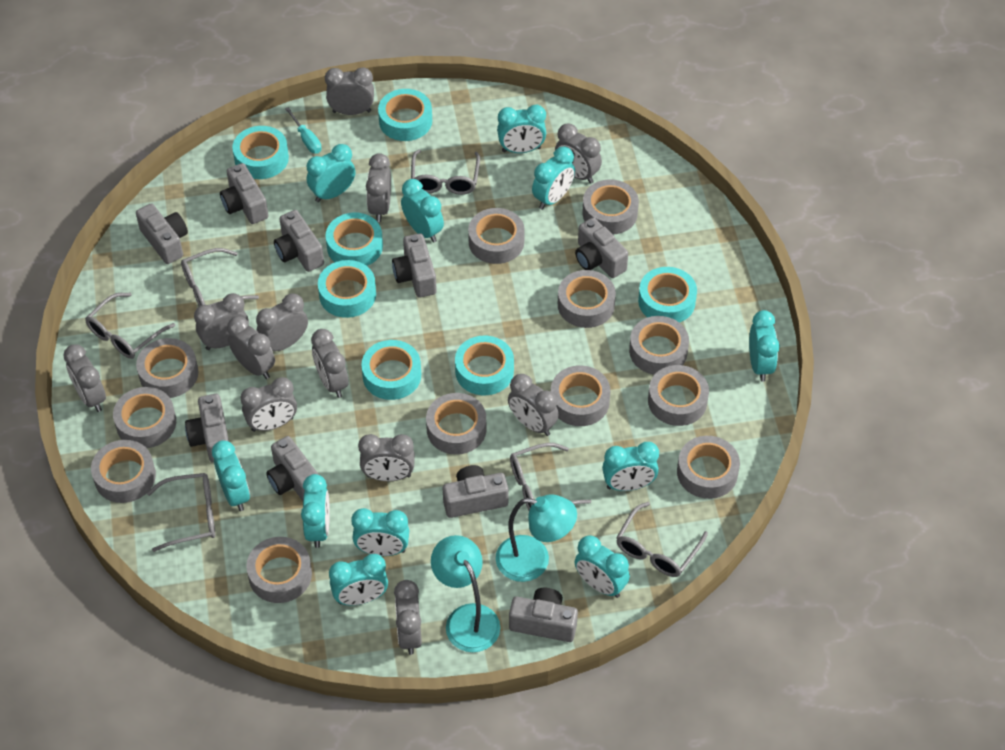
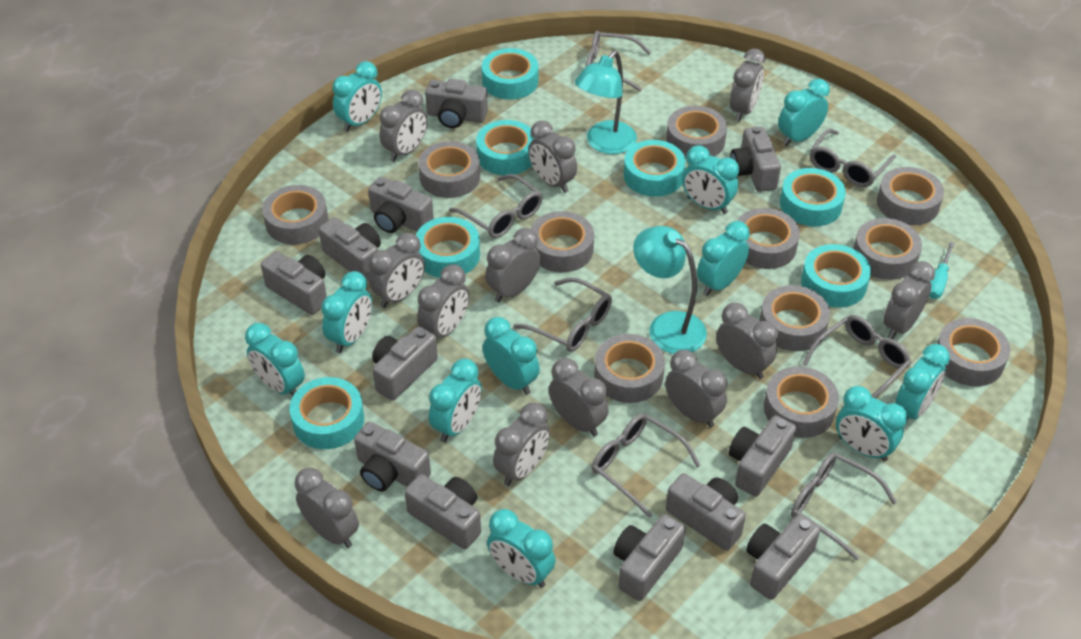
grey camera: 9 -> 12
grey glasses: 6 -> 7
grey tape: 12 -> 11

